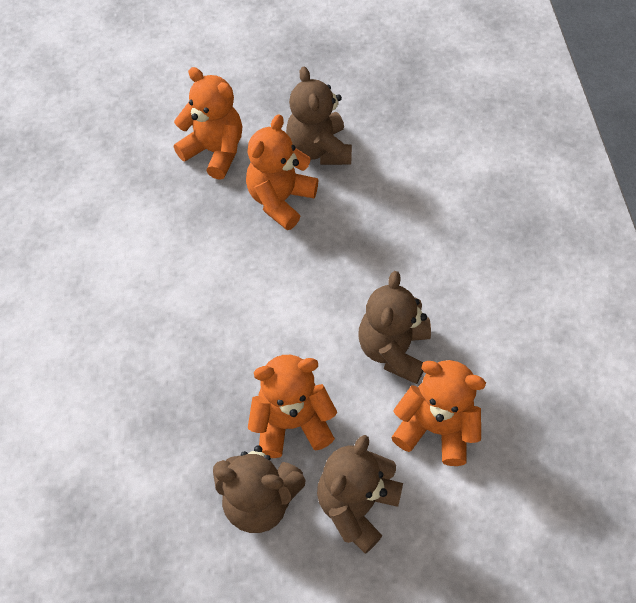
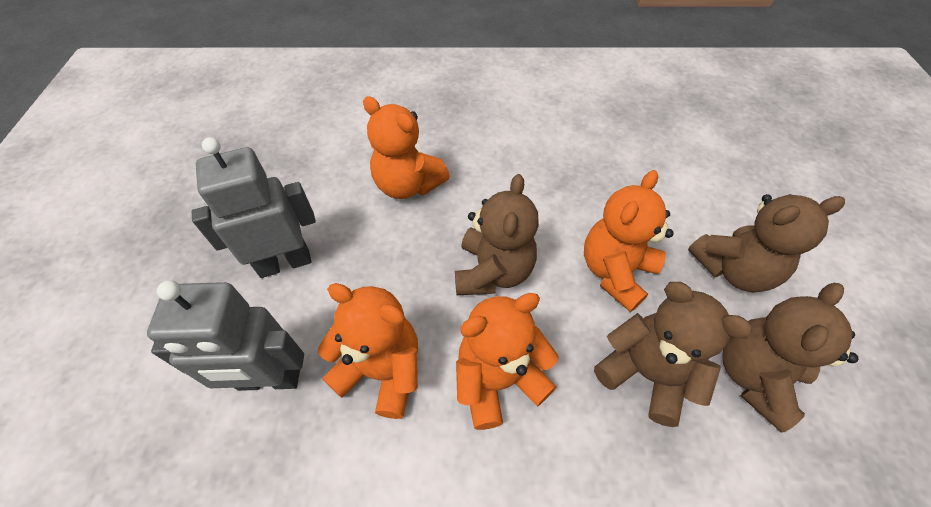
grey robot: 0 -> 2

